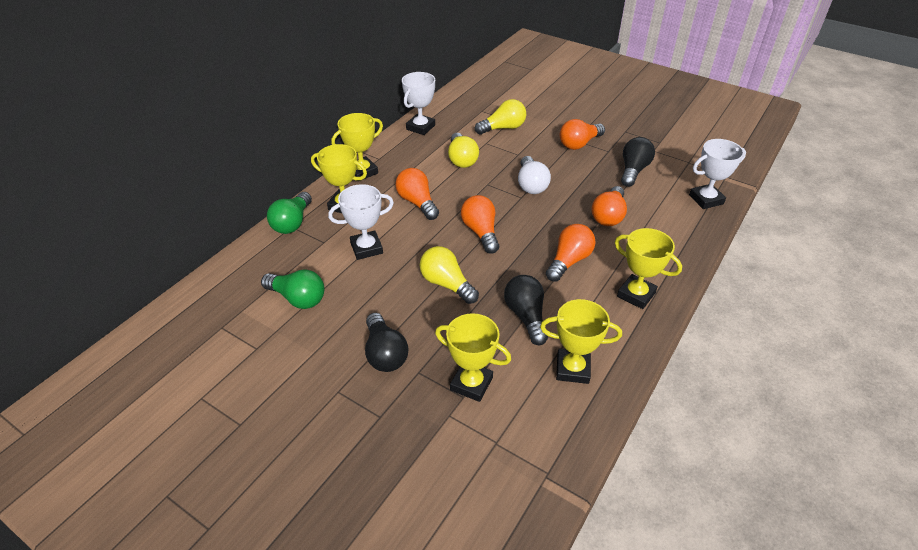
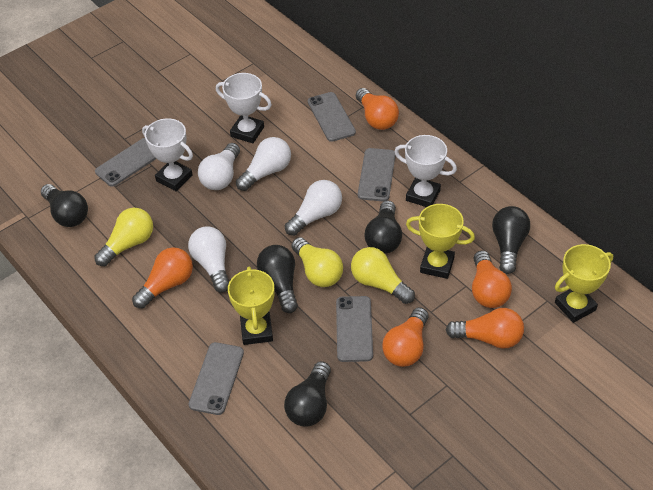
black light bulb: 3 -> 5
green light bulb: 2 -> 0
grey phone: 0 -> 5
white light bulb: 1 -> 4
yellow trophy: 5 -> 3

